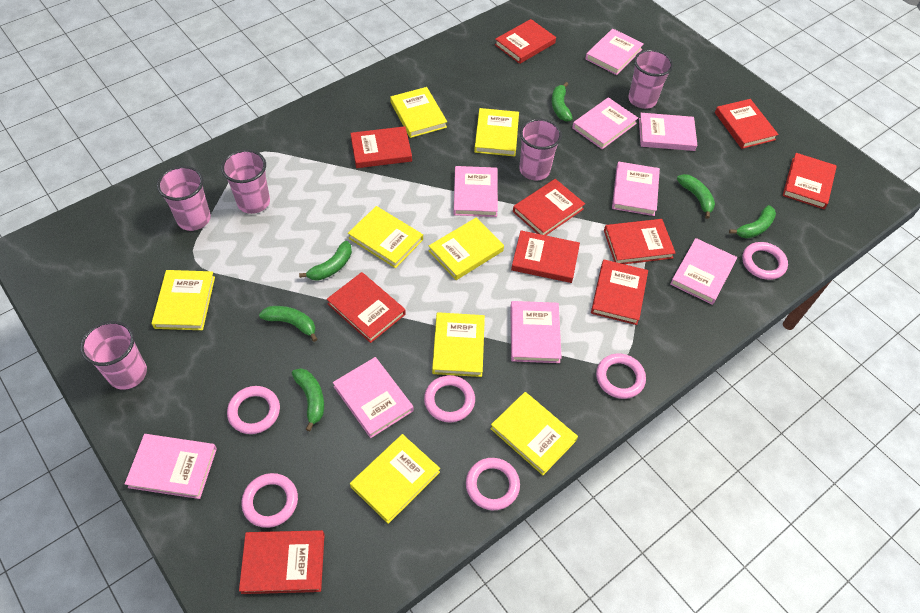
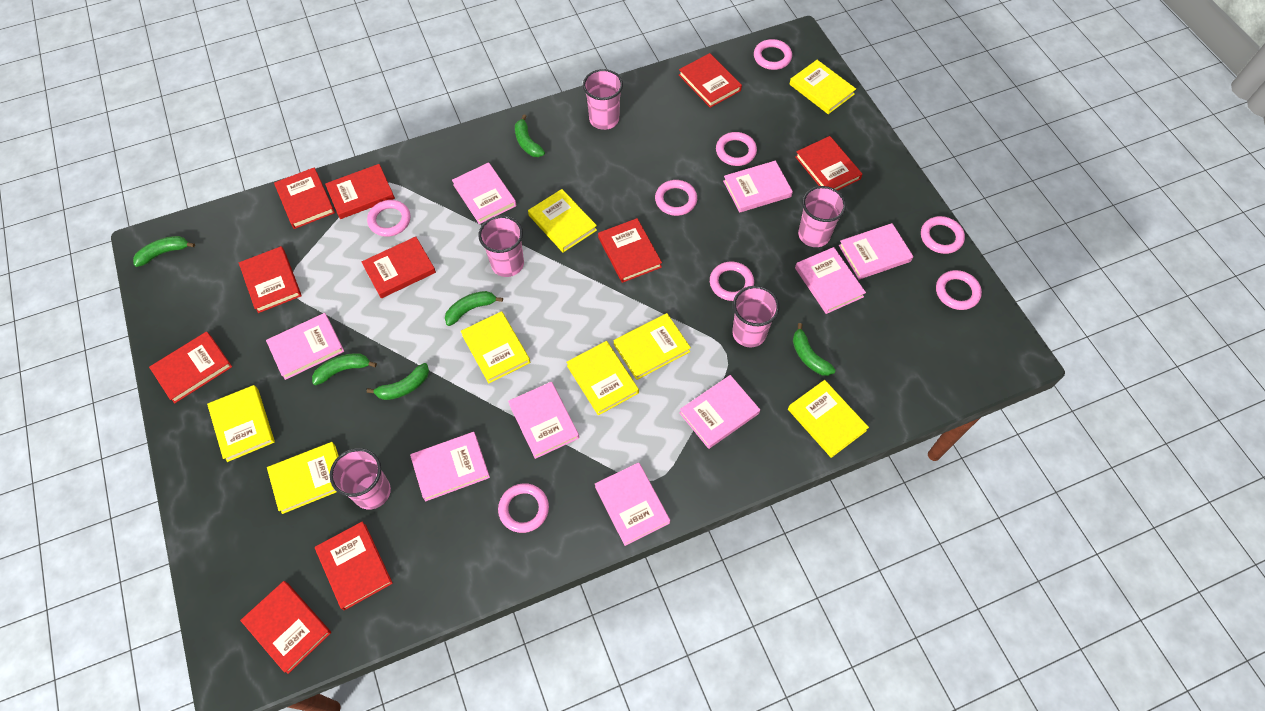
pink ring: 6 -> 8

